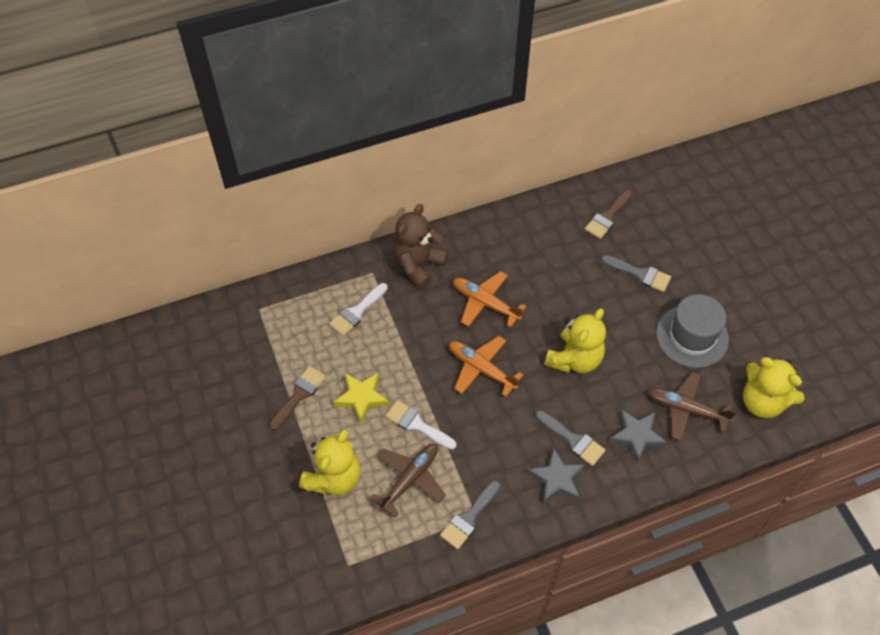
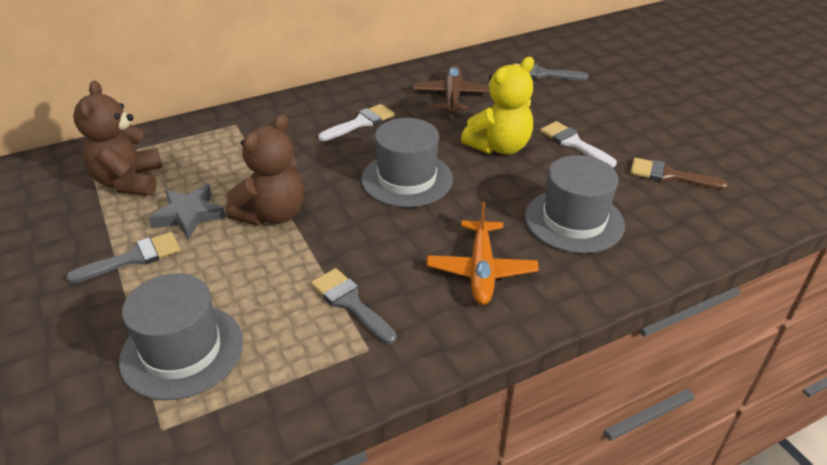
brown brush: 2 -> 1
brown plane: 2 -> 1
brown teddy bear: 1 -> 2
grey hat: 1 -> 3
grey star: 2 -> 1
orange plane: 2 -> 1
yellow star: 1 -> 0
yellow teddy bear: 3 -> 1

